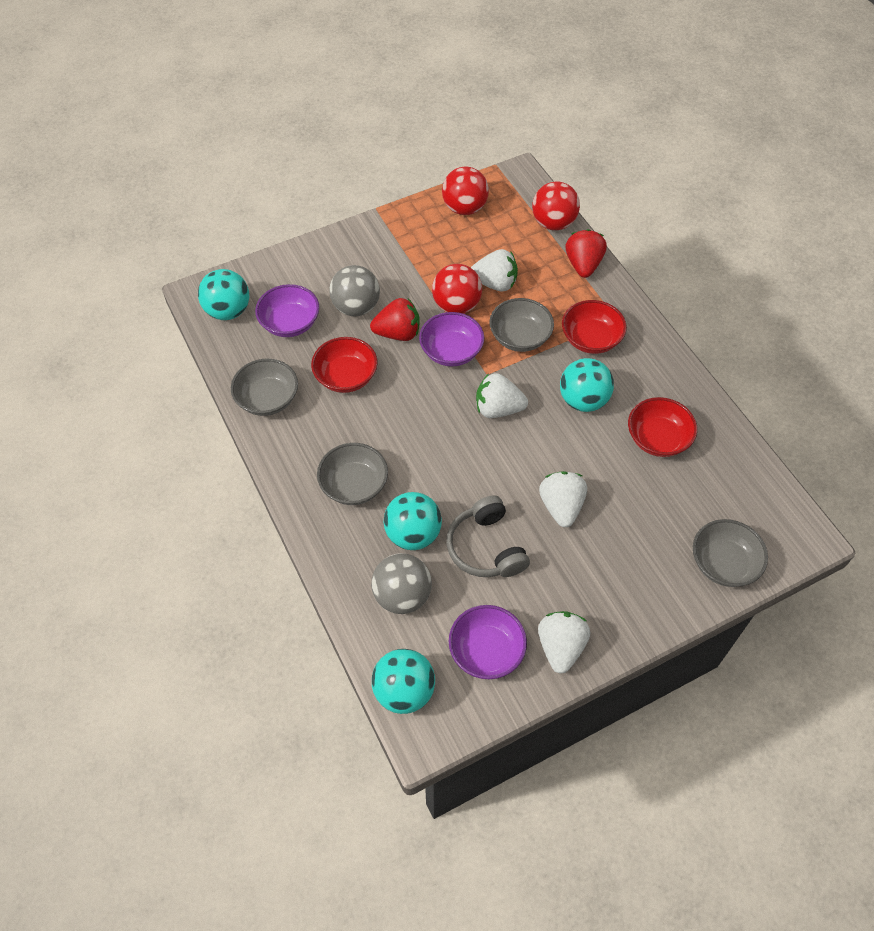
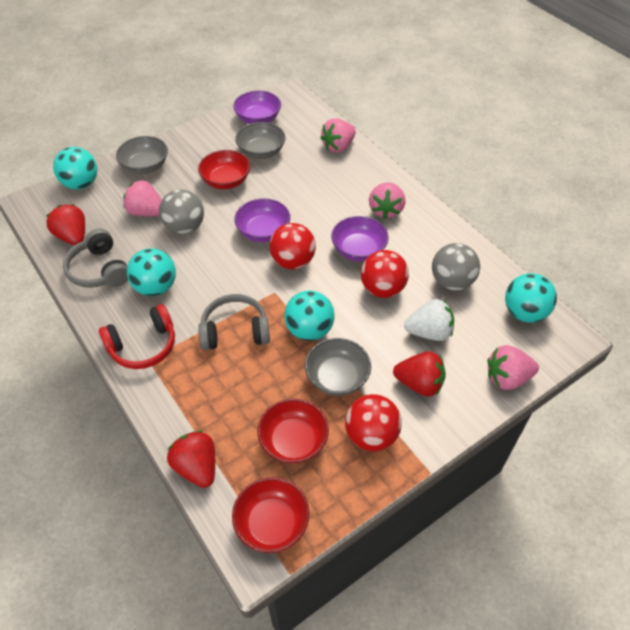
grey bowl: 4 -> 3
grey headphones: 1 -> 2
pink strawberry: 0 -> 4
red headphones: 0 -> 1
red strawberry: 2 -> 3
white strawberry: 4 -> 1

